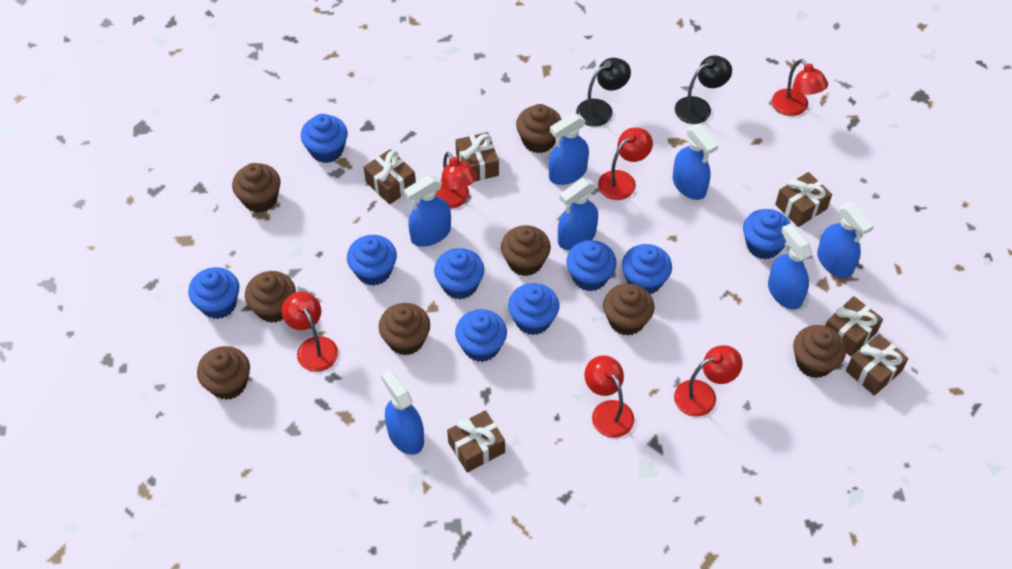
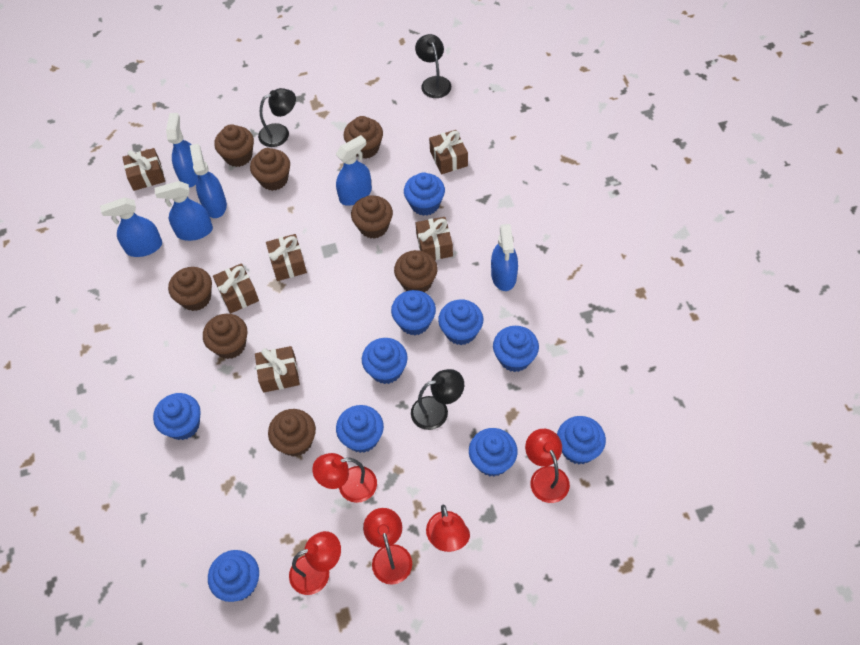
black lamp: 2 -> 3
blue cupcake: 9 -> 10
blue spray bottle: 7 -> 6
red lamp: 6 -> 5

